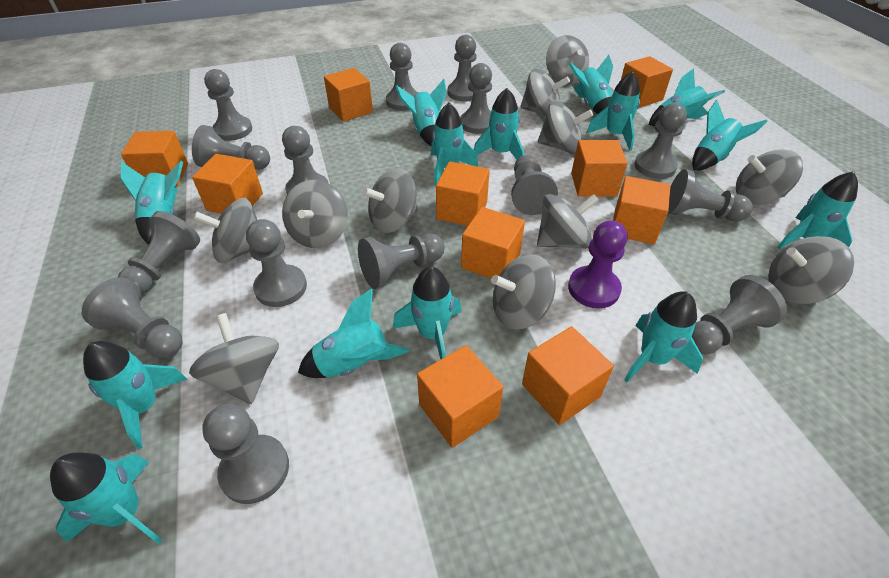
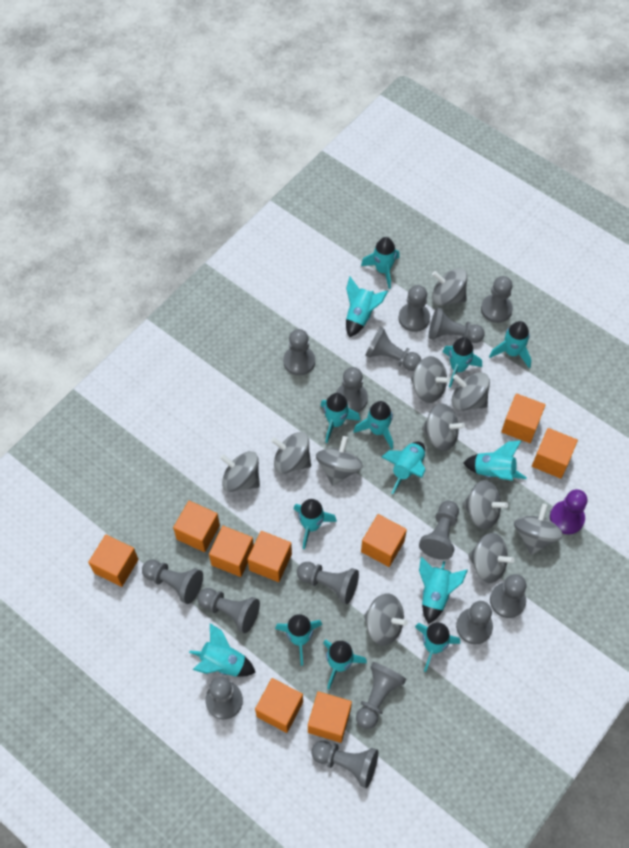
orange cube: 10 -> 9

